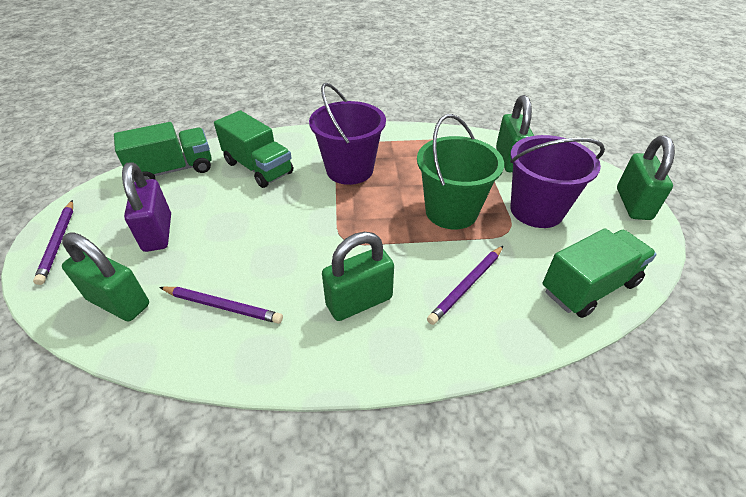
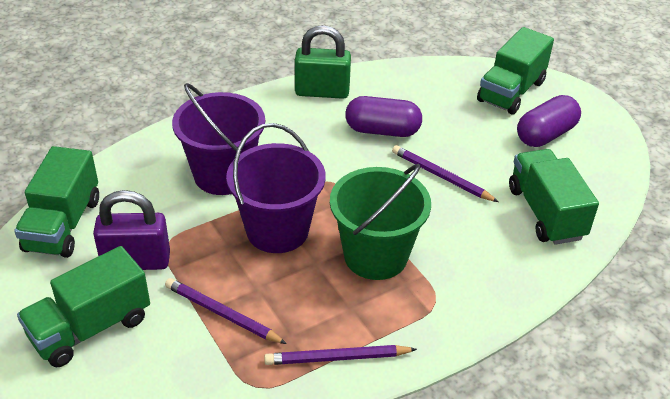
green padlock: 4 -> 1
green truck: 3 -> 4
purple capsule: 0 -> 2

